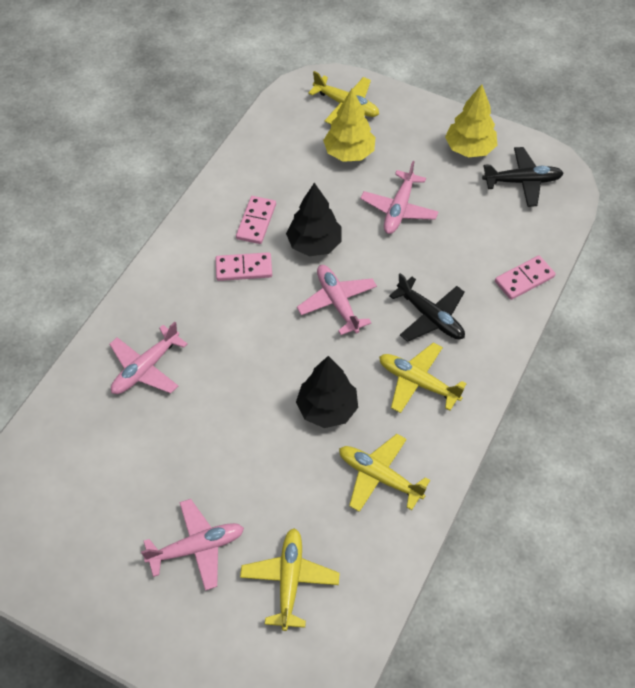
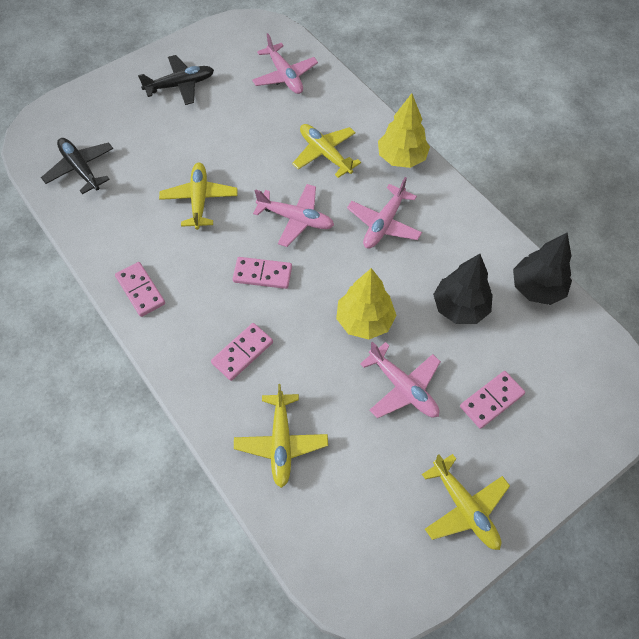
pink domino: 3 -> 4

